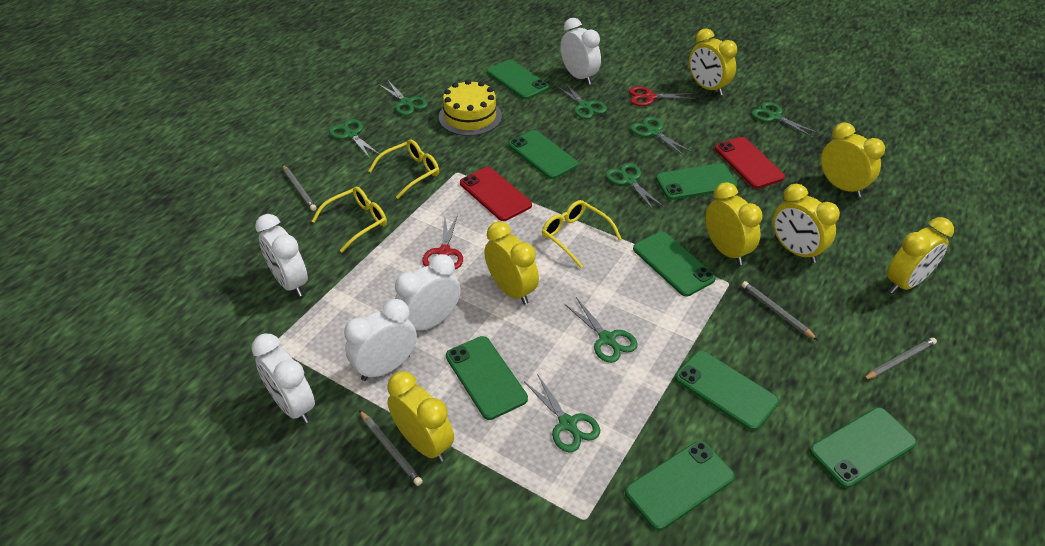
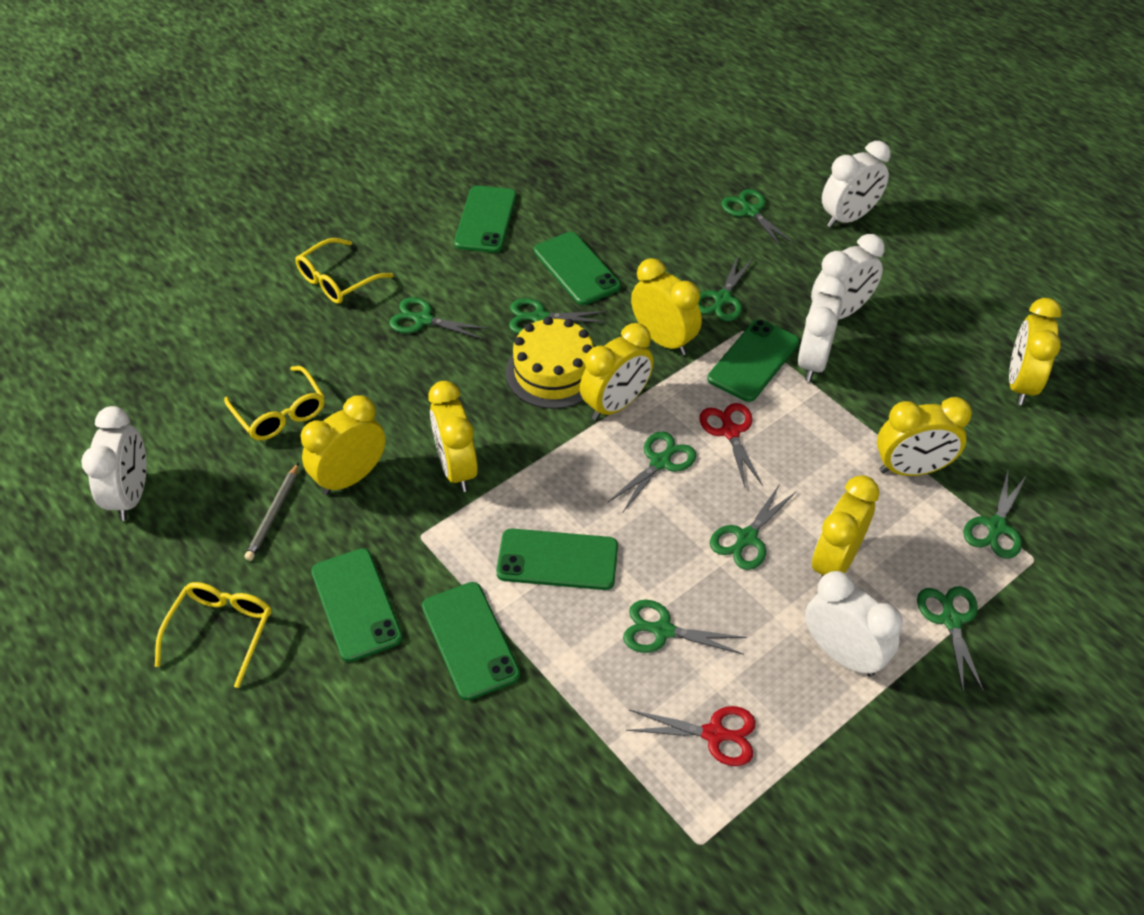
green phone: 8 -> 6
green scissors: 8 -> 9
grey pencil: 4 -> 1
red phone: 2 -> 0

